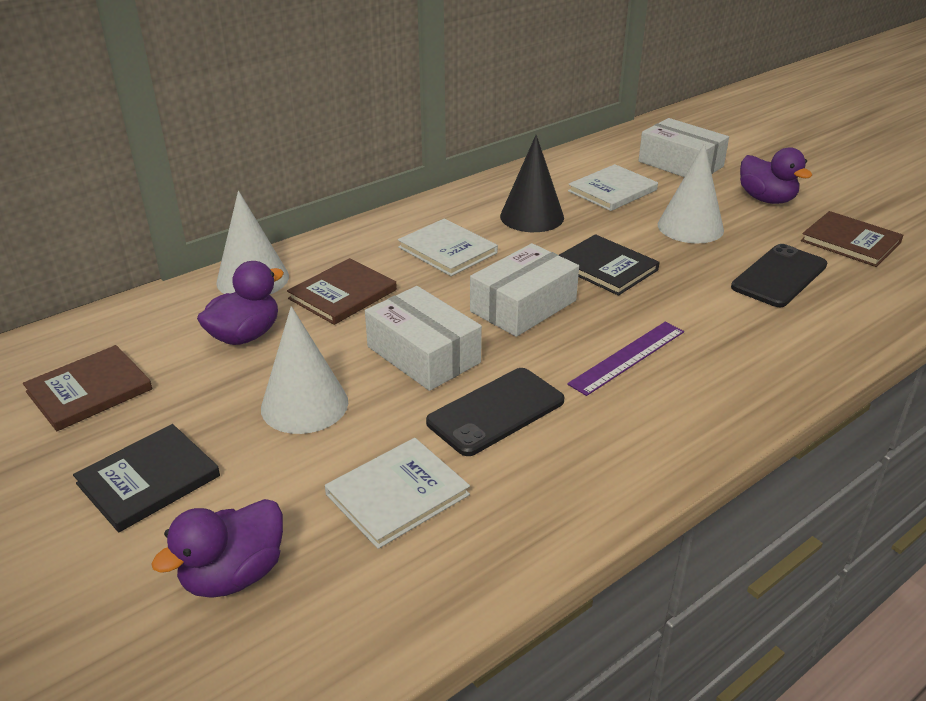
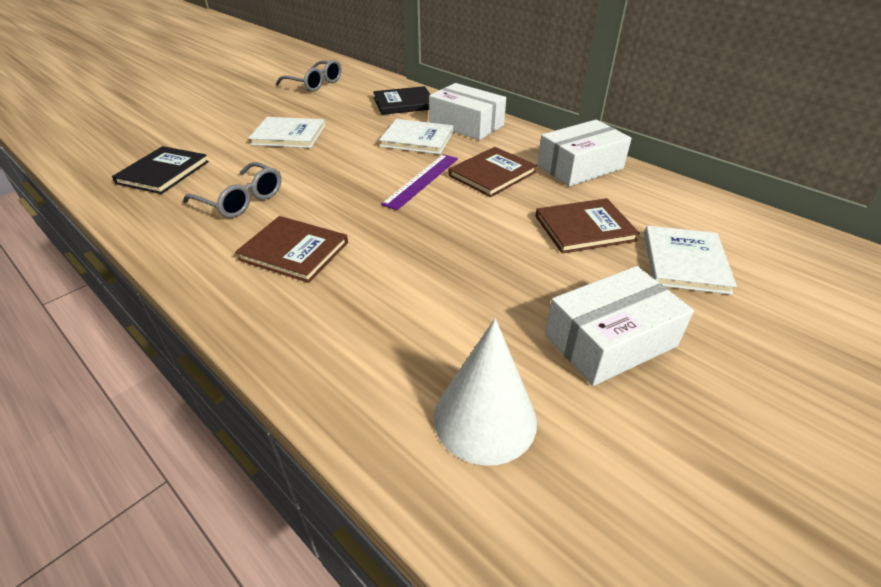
black cone: 1 -> 0
black phone: 2 -> 0
grey glasses: 0 -> 2
purple duck: 3 -> 0
white cone: 3 -> 1

